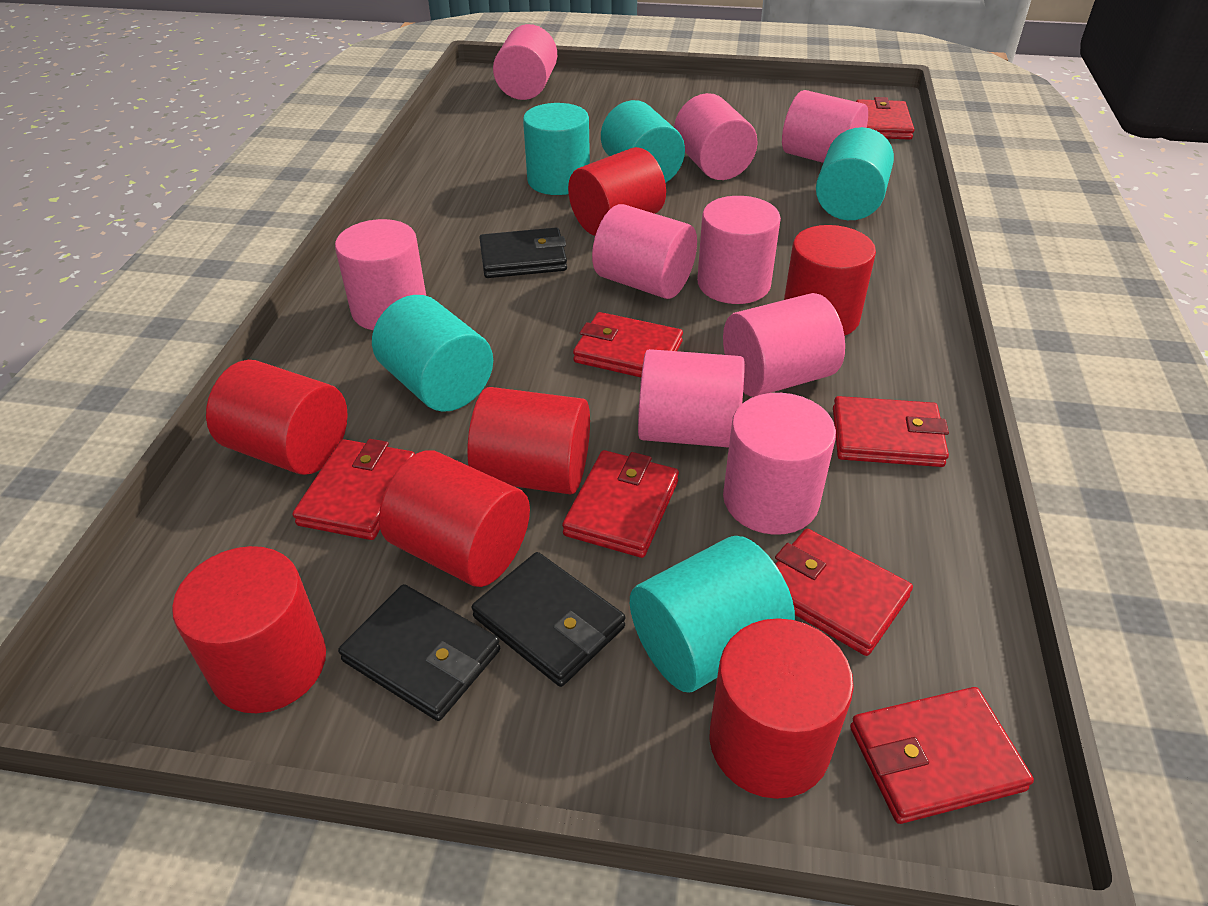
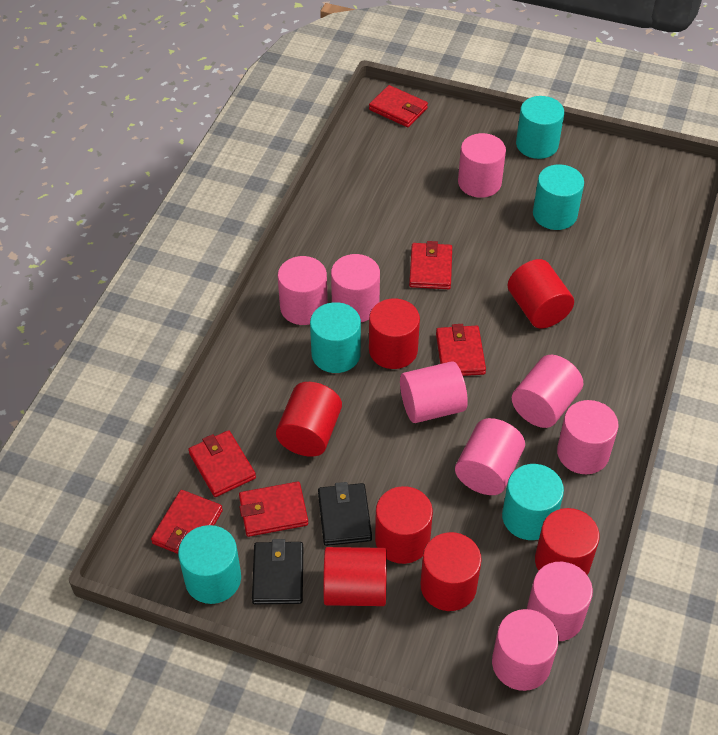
black wallet: 3 -> 2
red wallet: 7 -> 6

